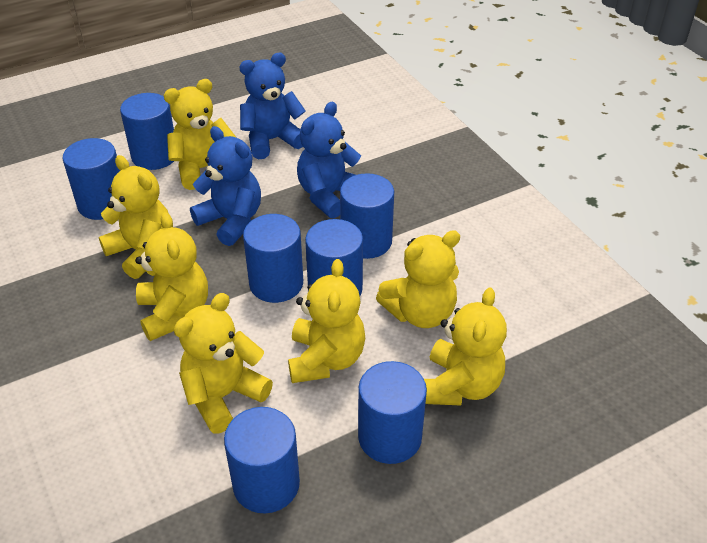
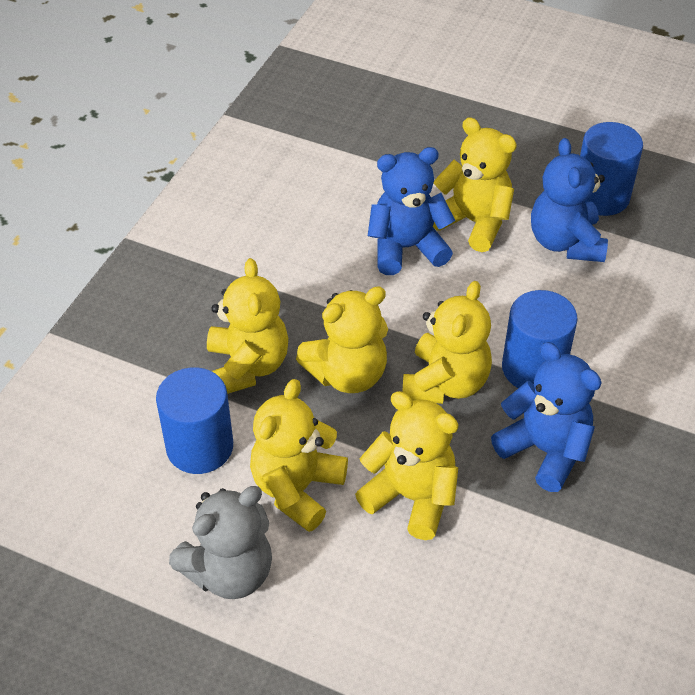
blue cylinder: 7 -> 3
grey teddy bear: 0 -> 1
yellow teddy bear: 7 -> 6

